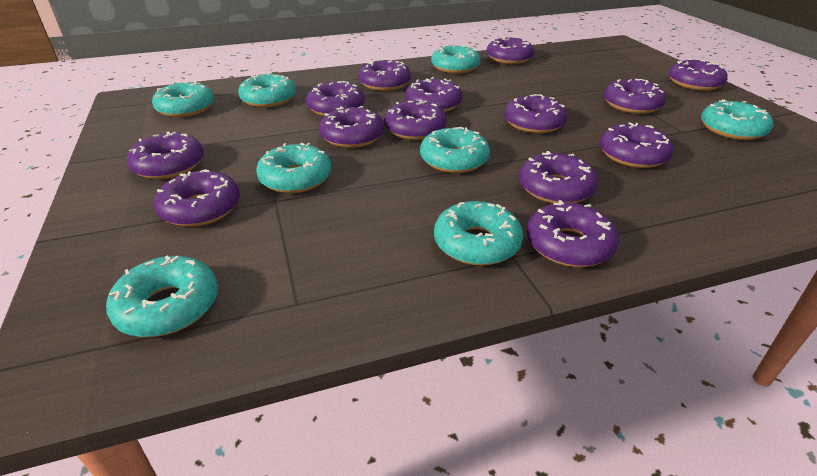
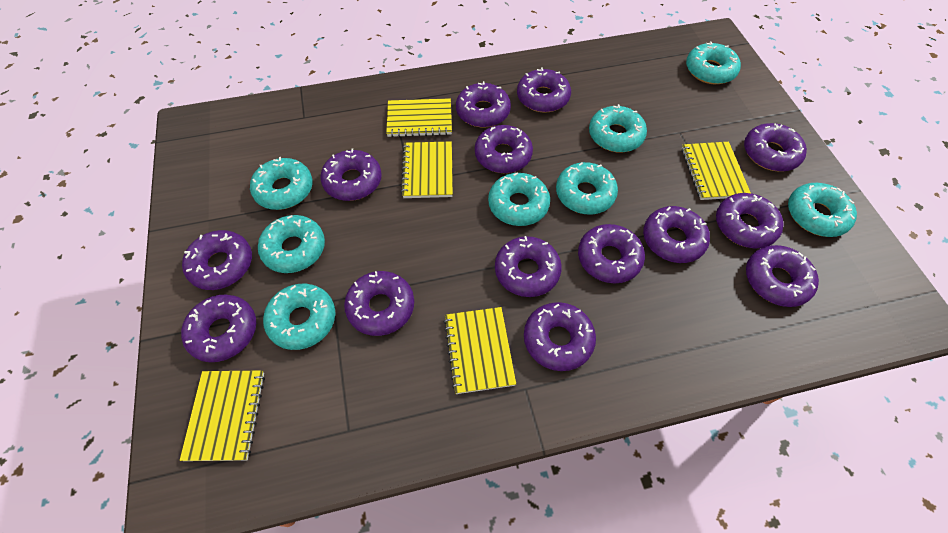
yellow notebook: 0 -> 5

